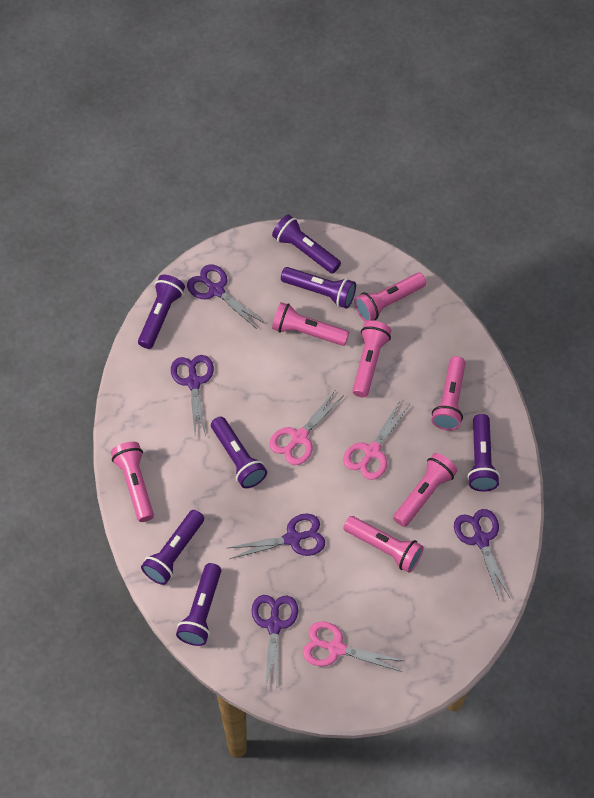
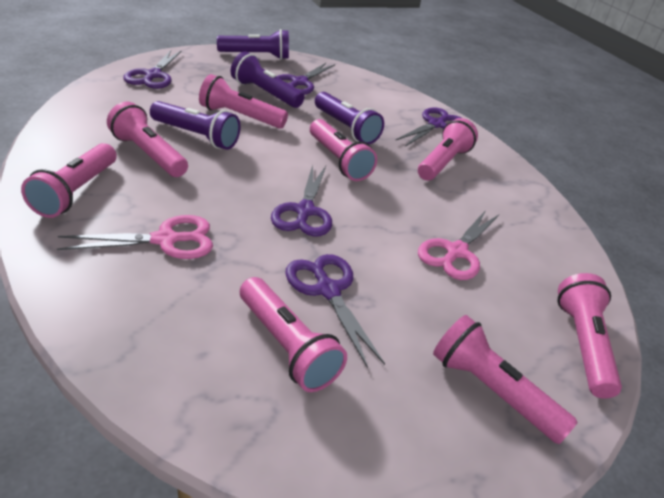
pink flashlight: 7 -> 8
pink scissors: 3 -> 2
purple flashlight: 7 -> 4

